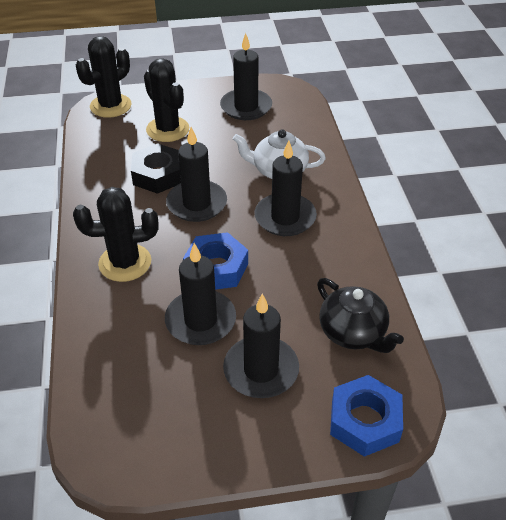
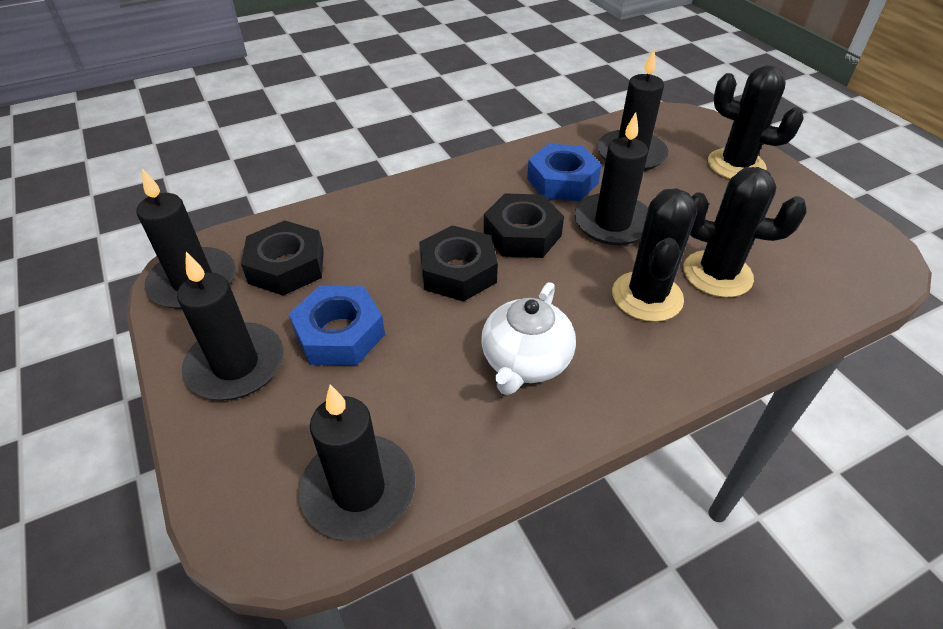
black nut: 1 -> 3
black teapot: 1 -> 0

